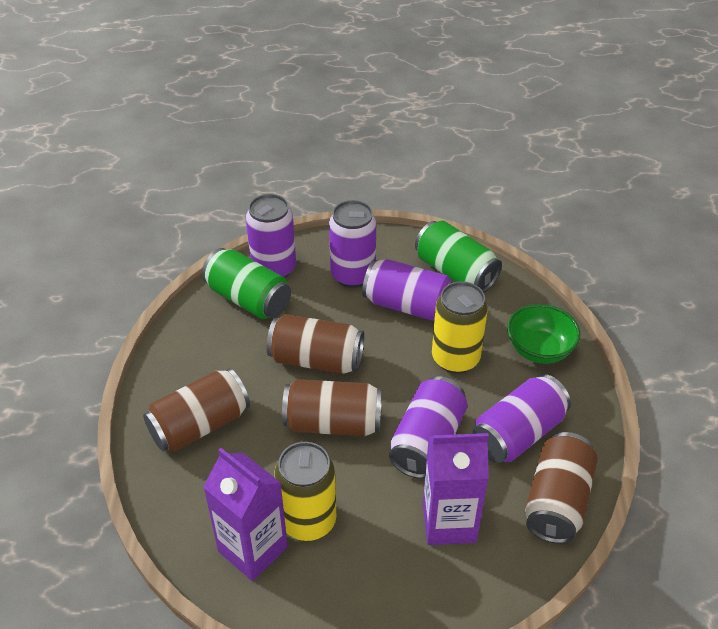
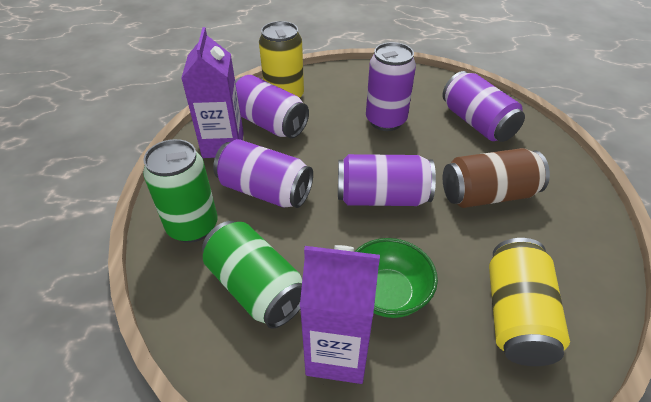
brown can: 4 -> 1

